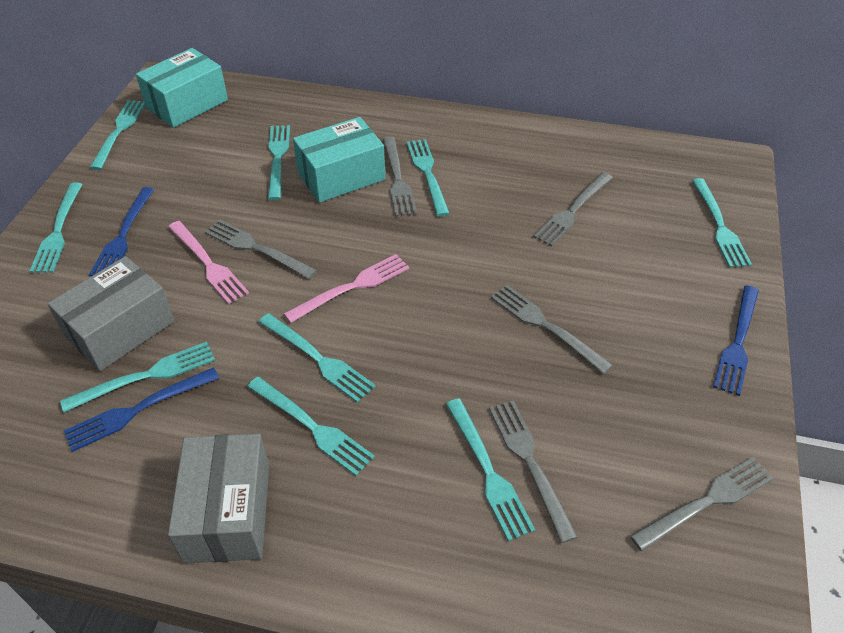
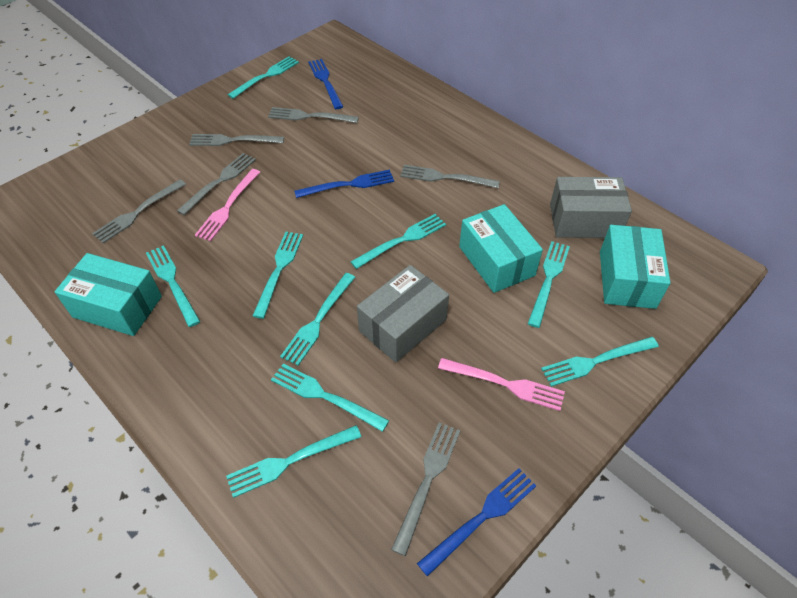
turquoise box: 2 -> 3

